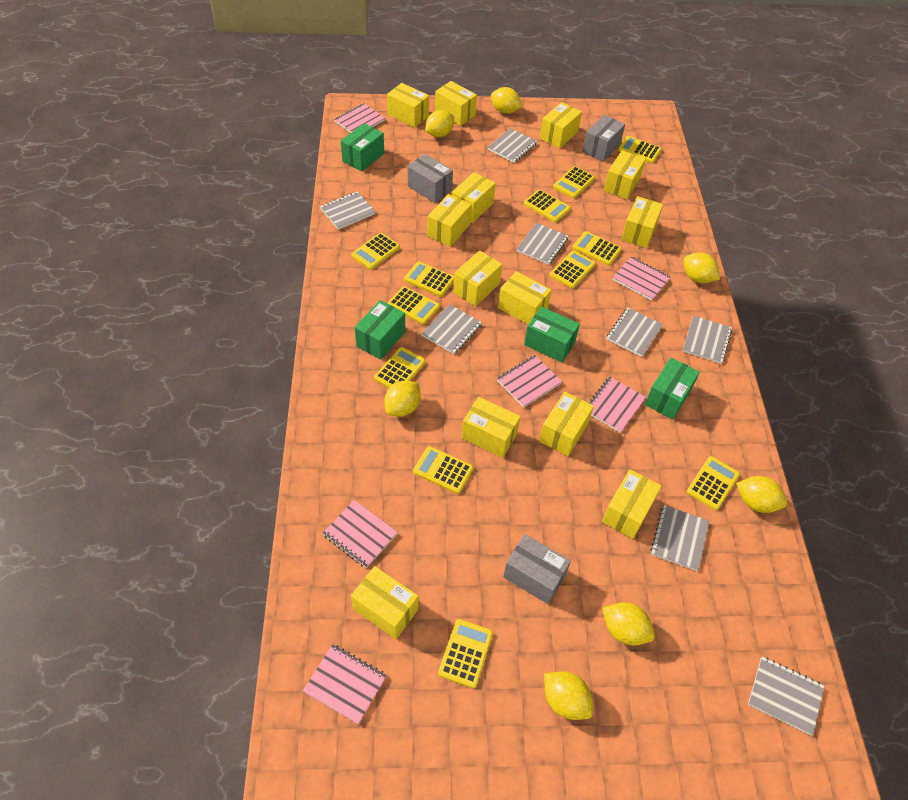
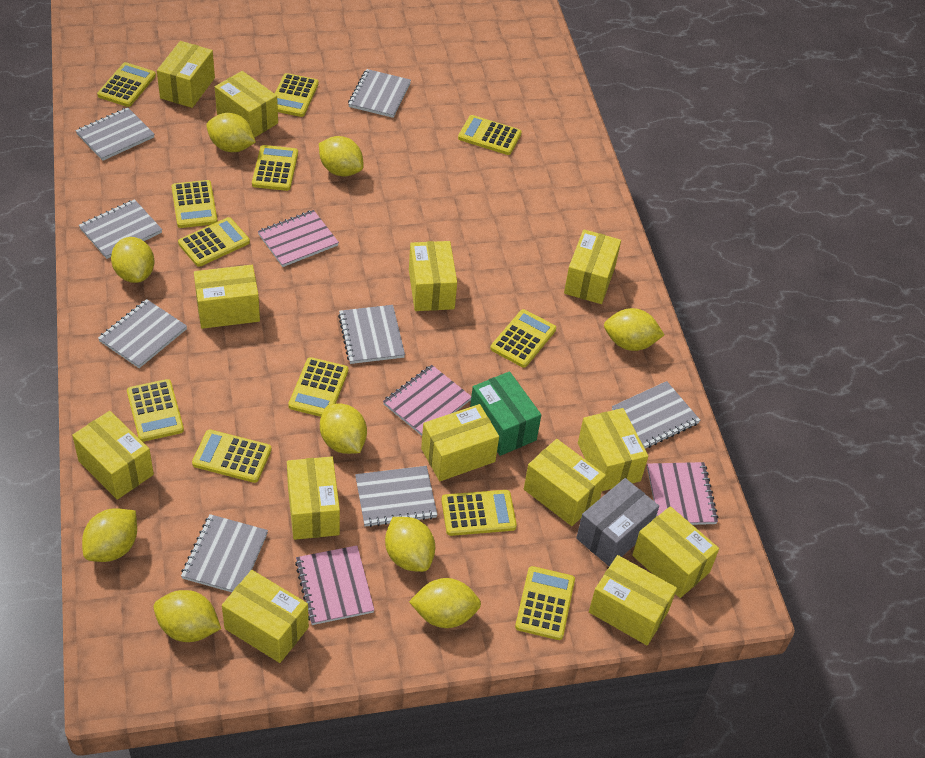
green box: 4 -> 1
grey box: 3 -> 1
pink notebook: 6 -> 4
yellow lemon: 7 -> 9

